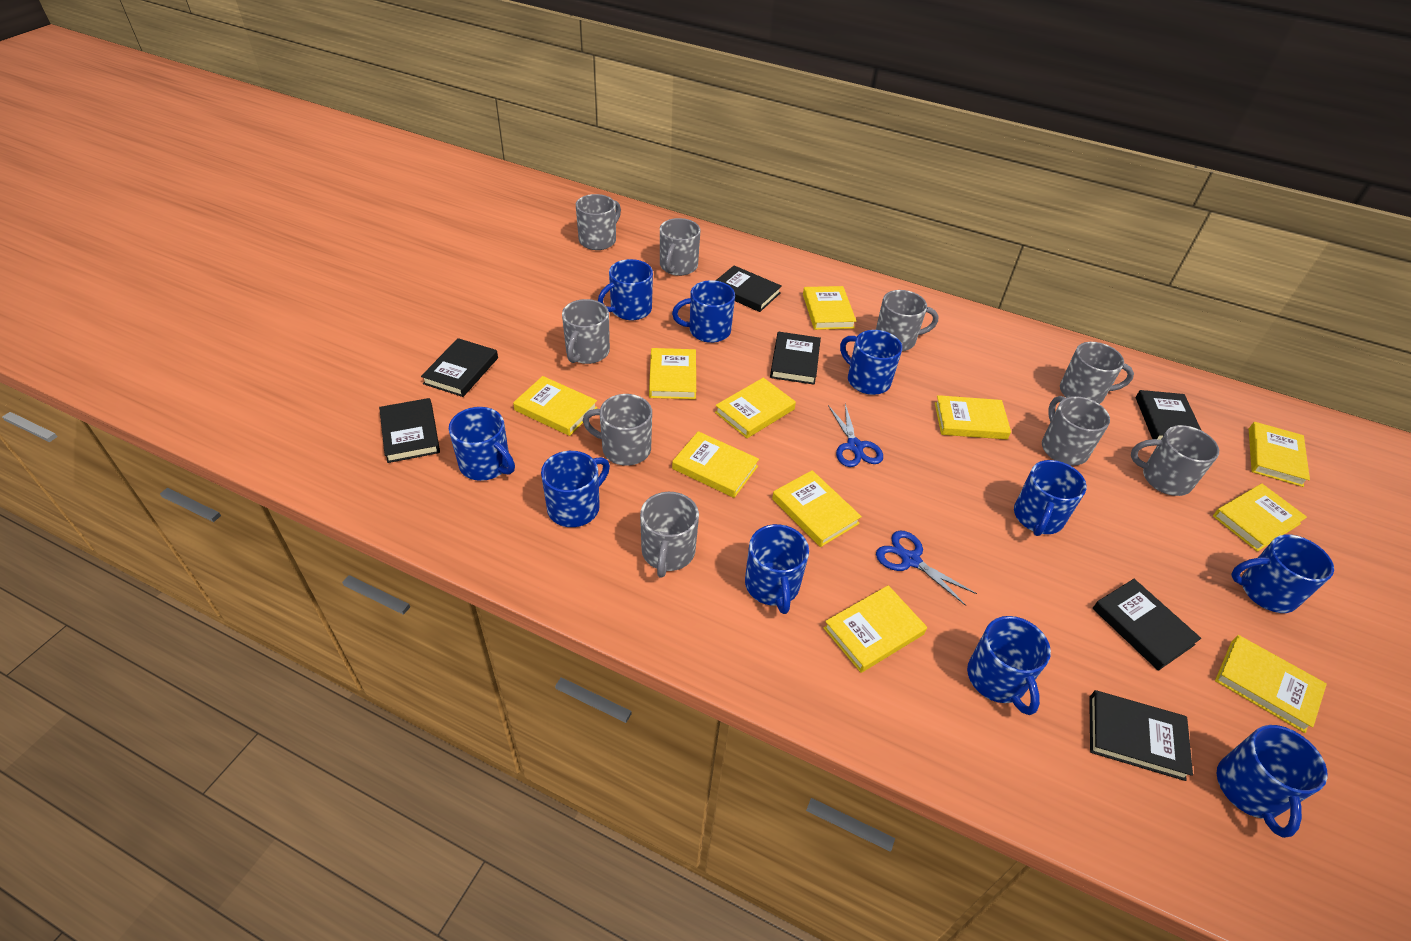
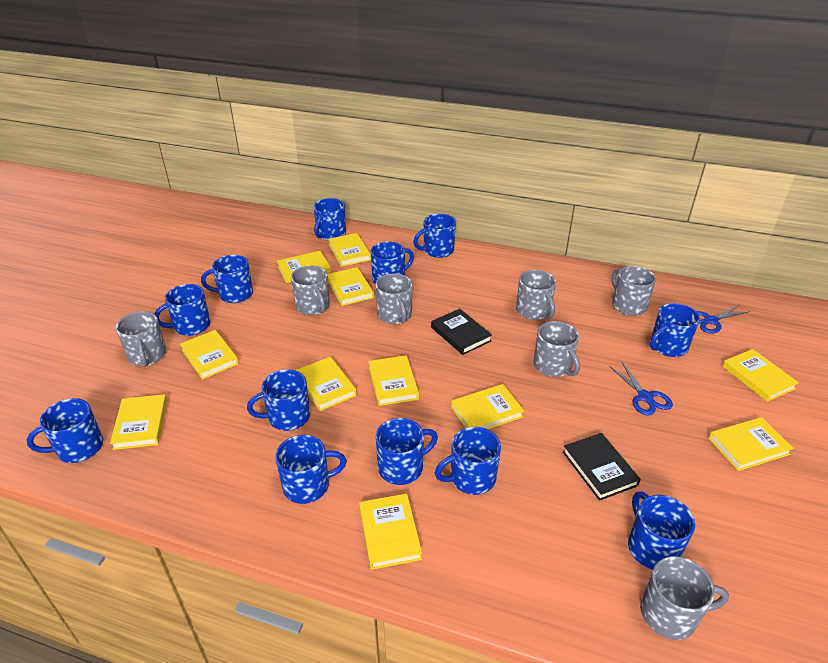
black book: 7 -> 2
blue mug: 10 -> 12
grey mug: 9 -> 7

